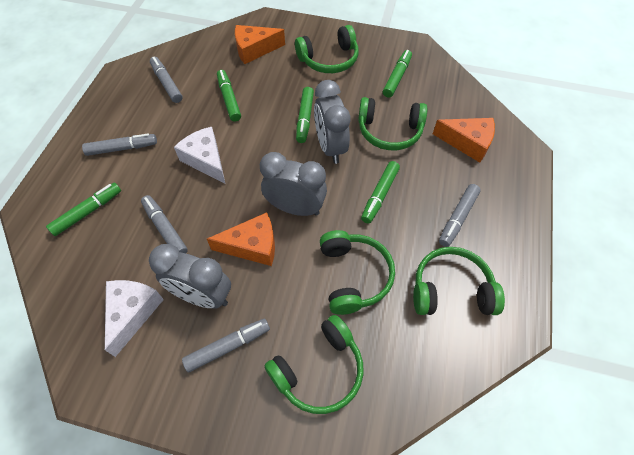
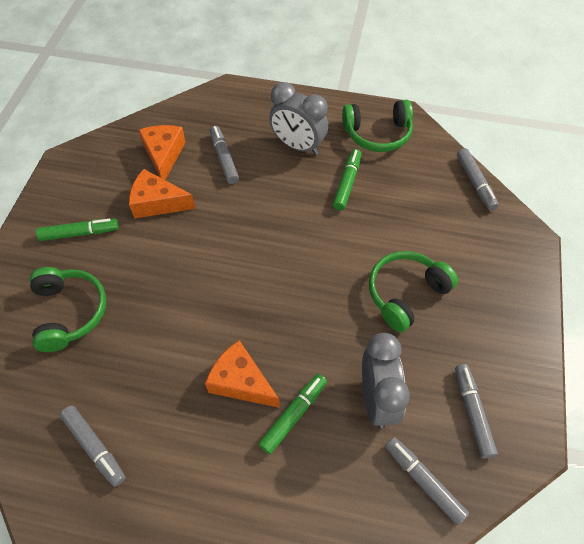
green headphones: 5 -> 3
green marker: 5 -> 3
grey clock: 3 -> 2
white cheese: 2 -> 0

